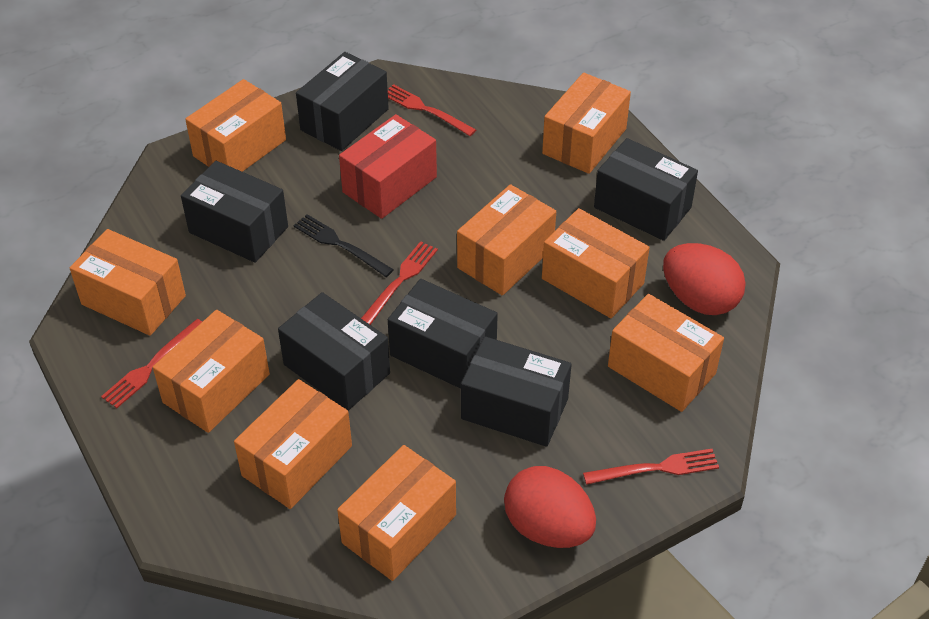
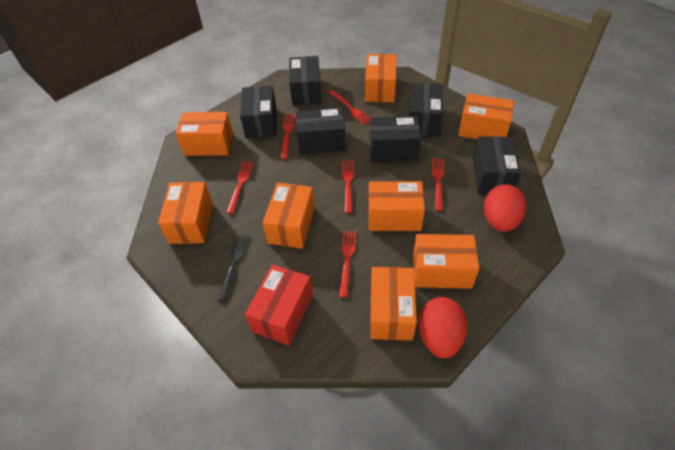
orange box: 9 -> 8
red fork: 4 -> 6

